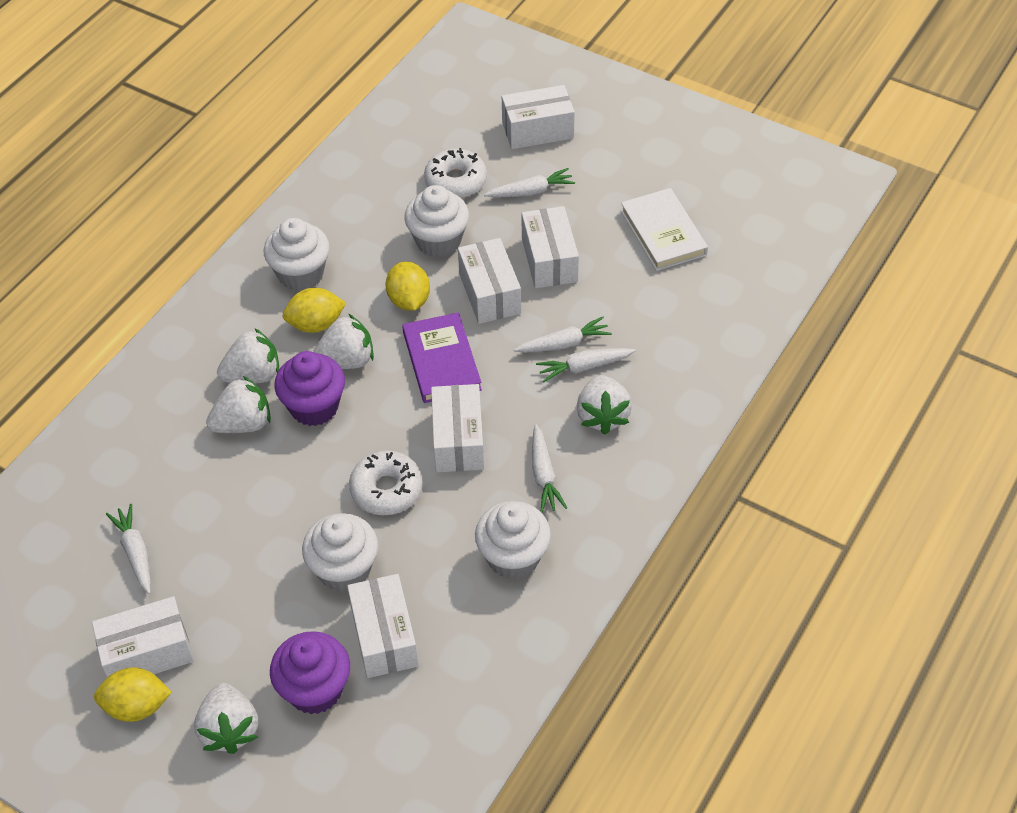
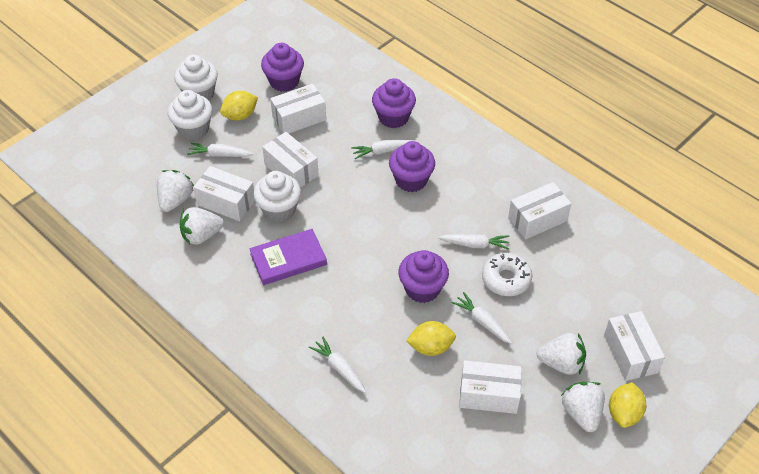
purple cupcake: 2 -> 4
white book: 1 -> 0
white cupcake: 4 -> 3
white donut: 2 -> 1
white strawberry: 5 -> 4

